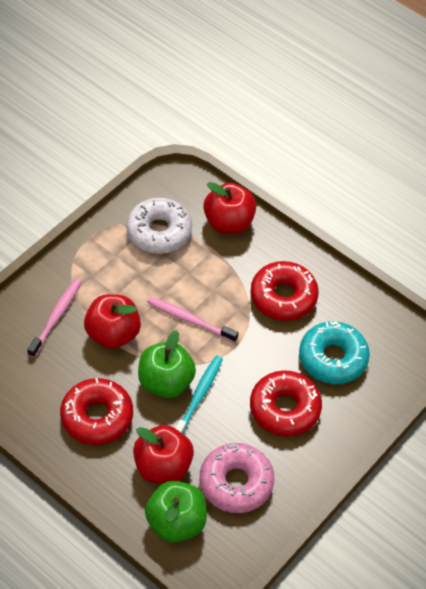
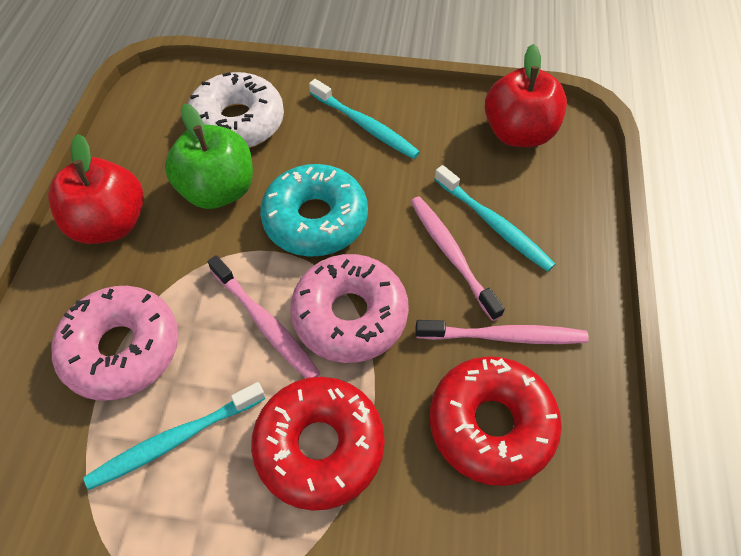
green apple: 2 -> 1
pink donut: 1 -> 2
pink toothbrush: 2 -> 3
red apple: 3 -> 2
red donut: 3 -> 2
turquoise toothbrush: 1 -> 3

